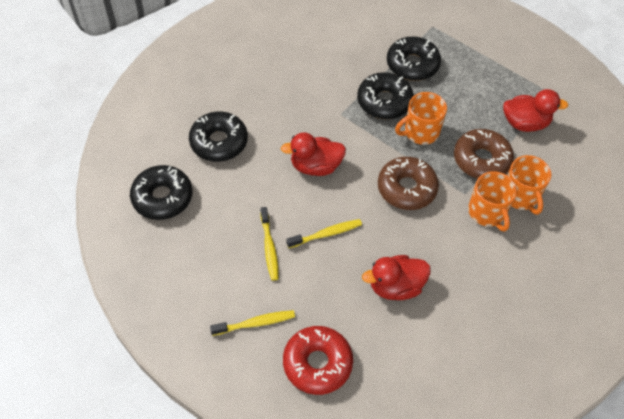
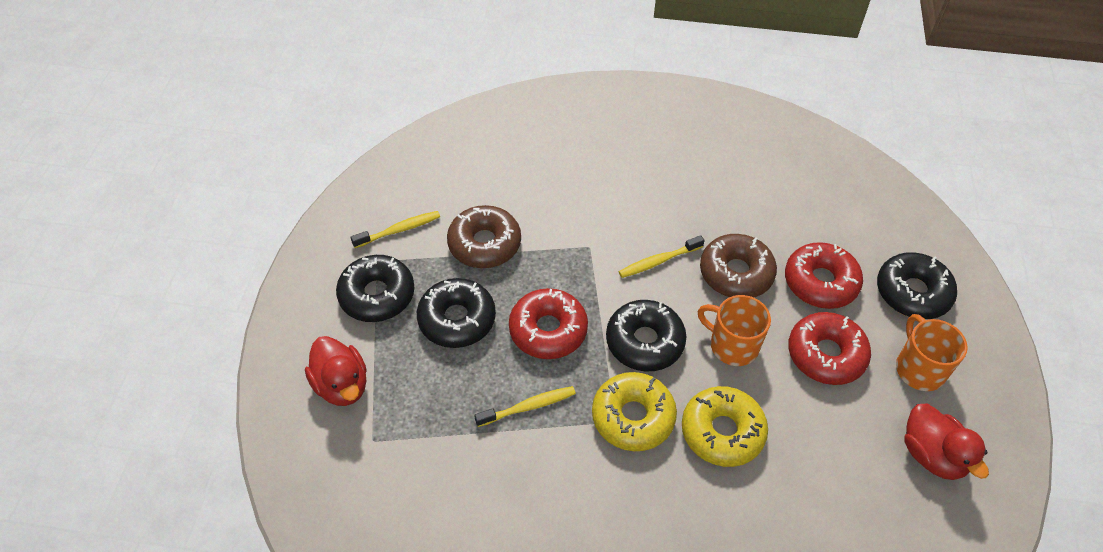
orange mug: 3 -> 2
red donut: 1 -> 3
red duck: 3 -> 2
yellow donut: 0 -> 2

